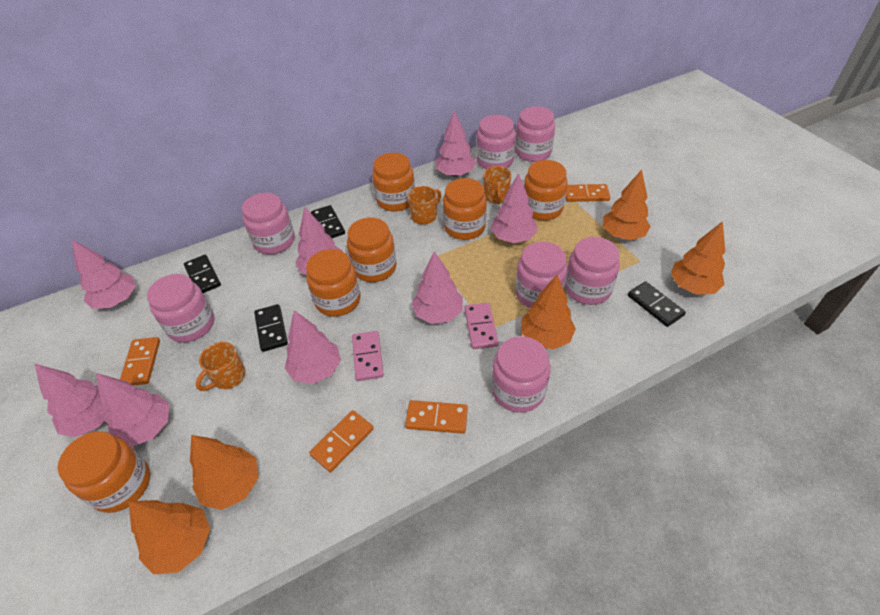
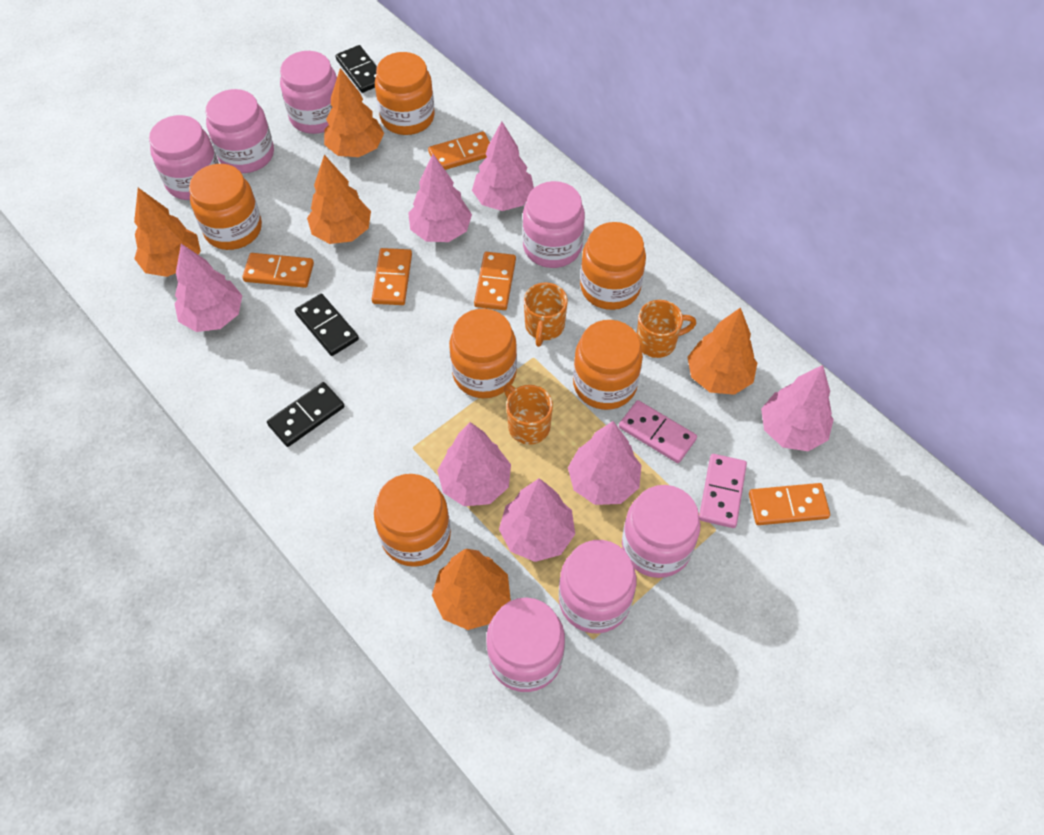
black domino: 4 -> 3
orange domino: 4 -> 5
pink tree: 8 -> 7

